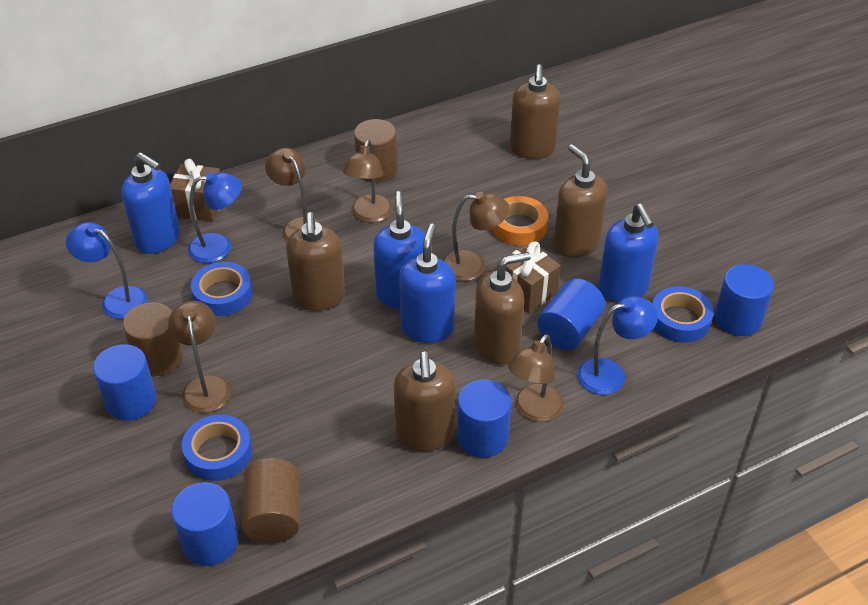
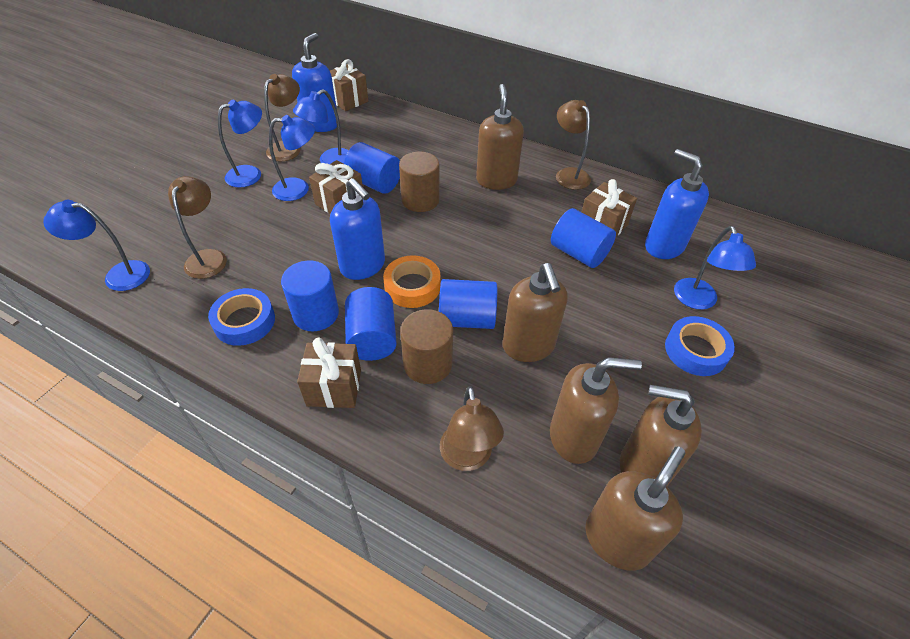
blue lamp: 3 -> 5
blue soap dispenser: 4 -> 3
blue tape: 3 -> 2
brown cylinder: 3 -> 2
brown gift: 2 -> 4
brown lamp: 5 -> 4

